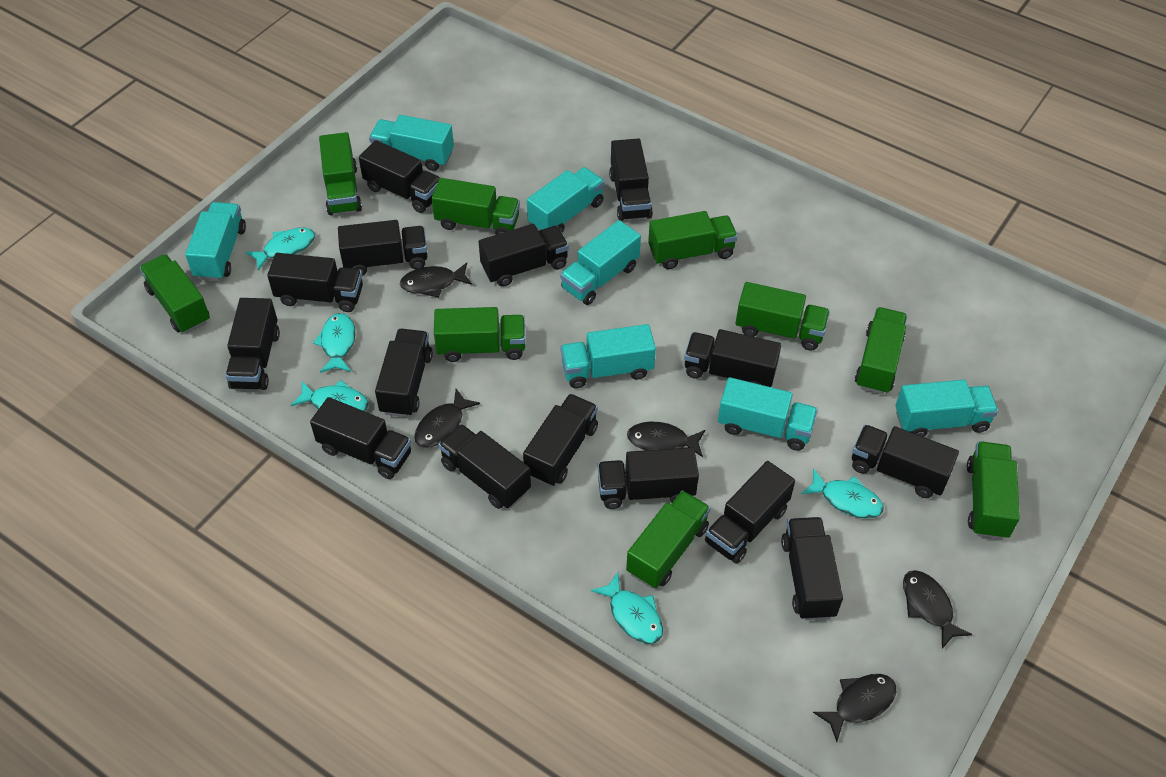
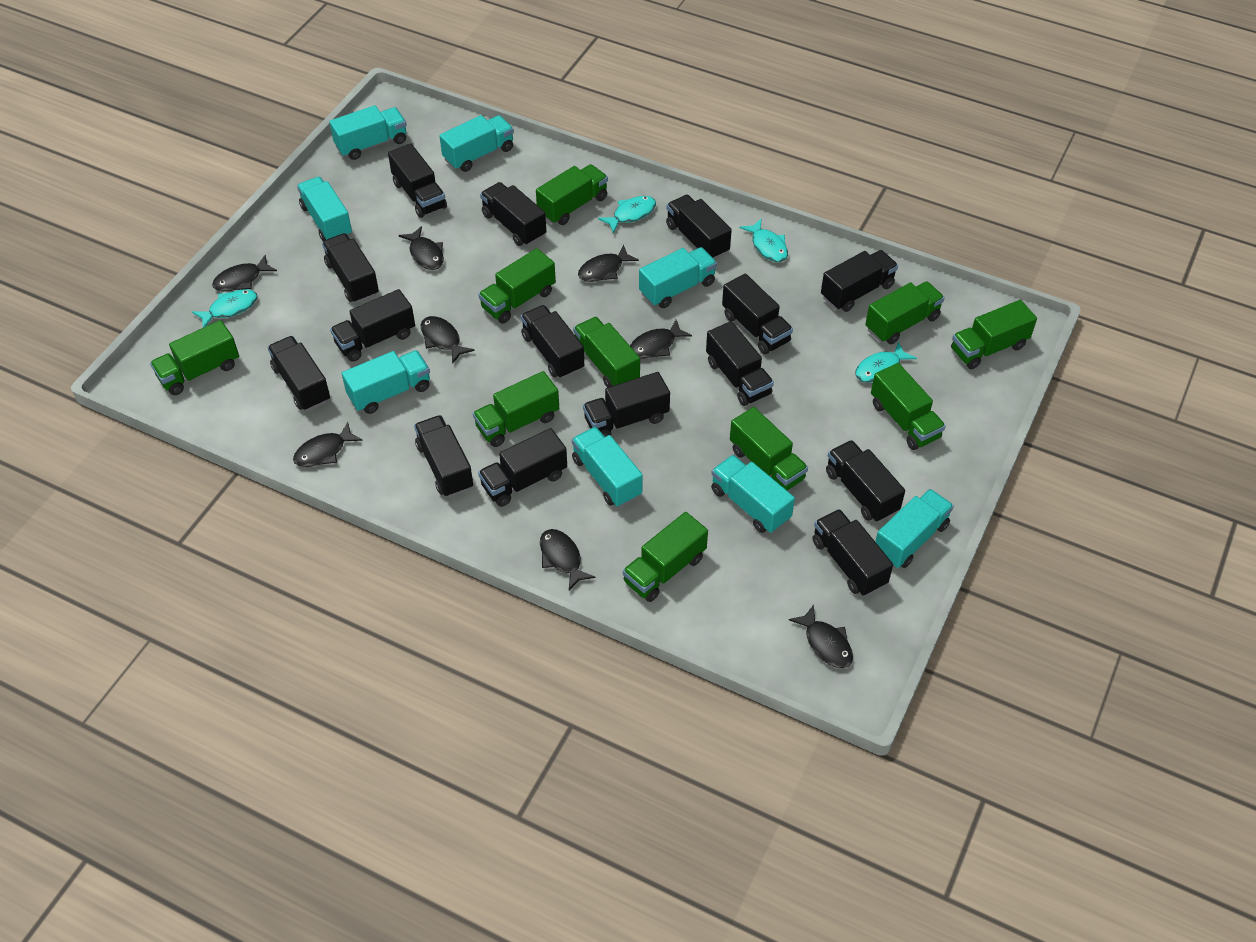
black fish: 5 -> 8
green truck: 9 -> 10
turquoise fish: 5 -> 4
turquoise truck: 7 -> 8

